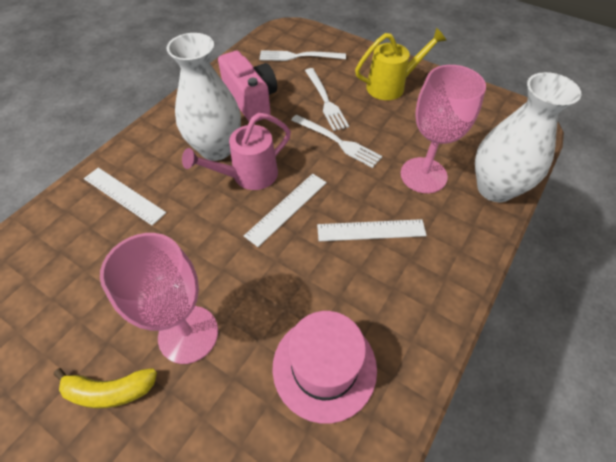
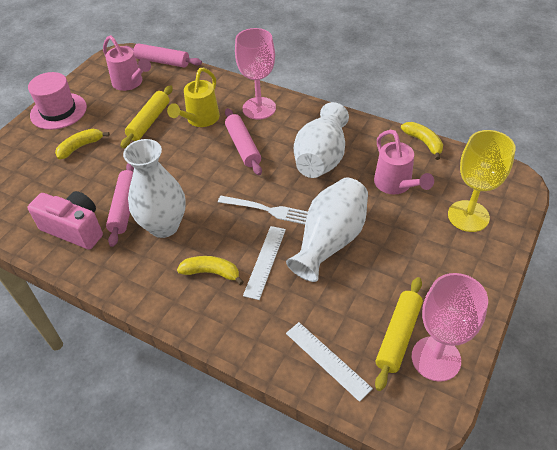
pink rolling pin: 0 -> 3
pink watering can: 1 -> 2
white fork: 3 -> 1
white ruler: 3 -> 2
white vase: 2 -> 3
yellow banana: 1 -> 3
yellow goblet: 0 -> 1
yellow rolling pin: 0 -> 2

